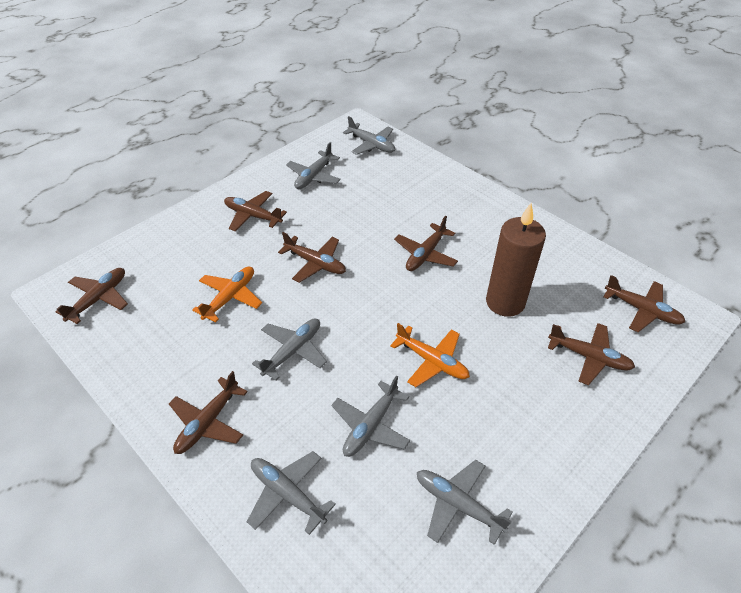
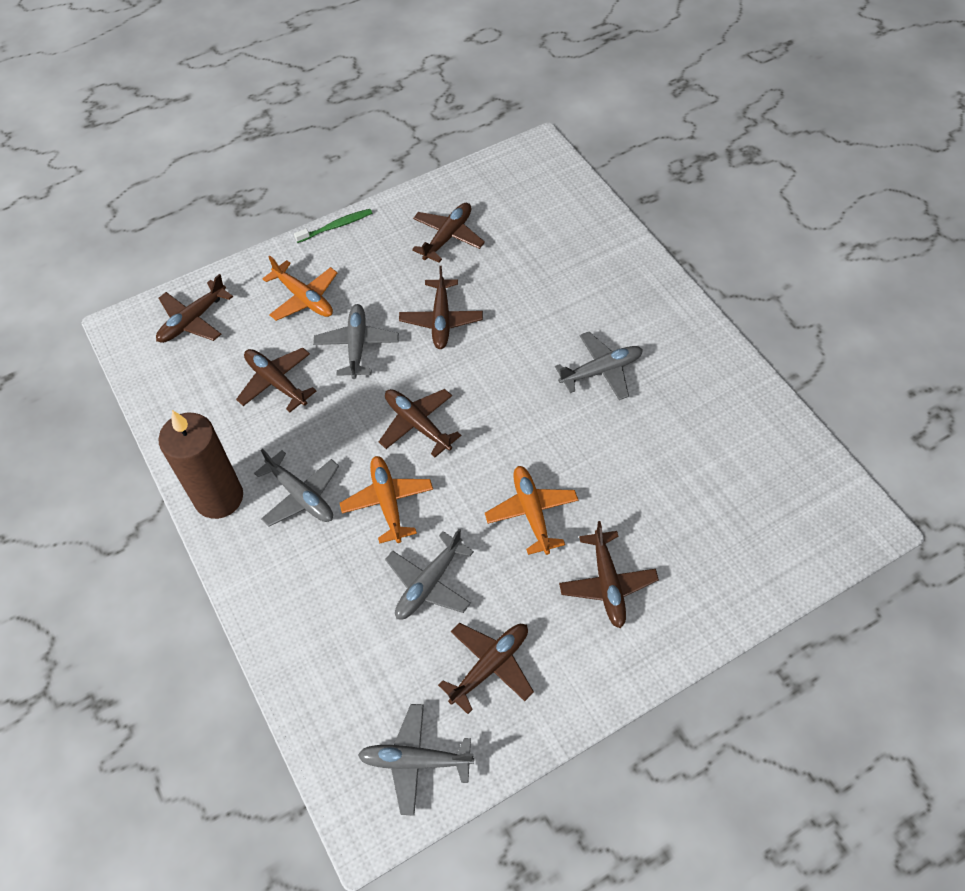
green toothbrush: 0 -> 1
grey plane: 6 -> 5
orange plane: 2 -> 3

